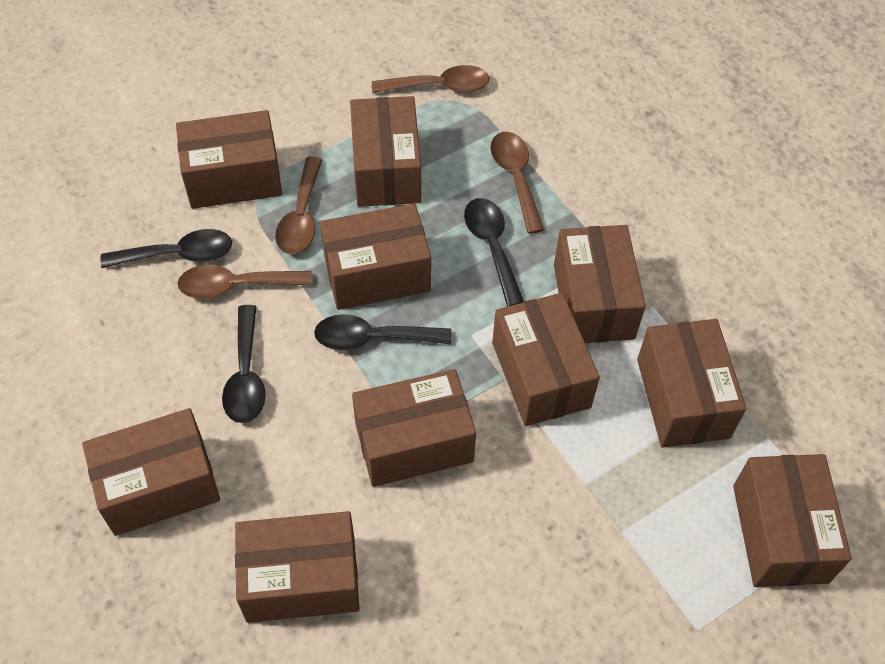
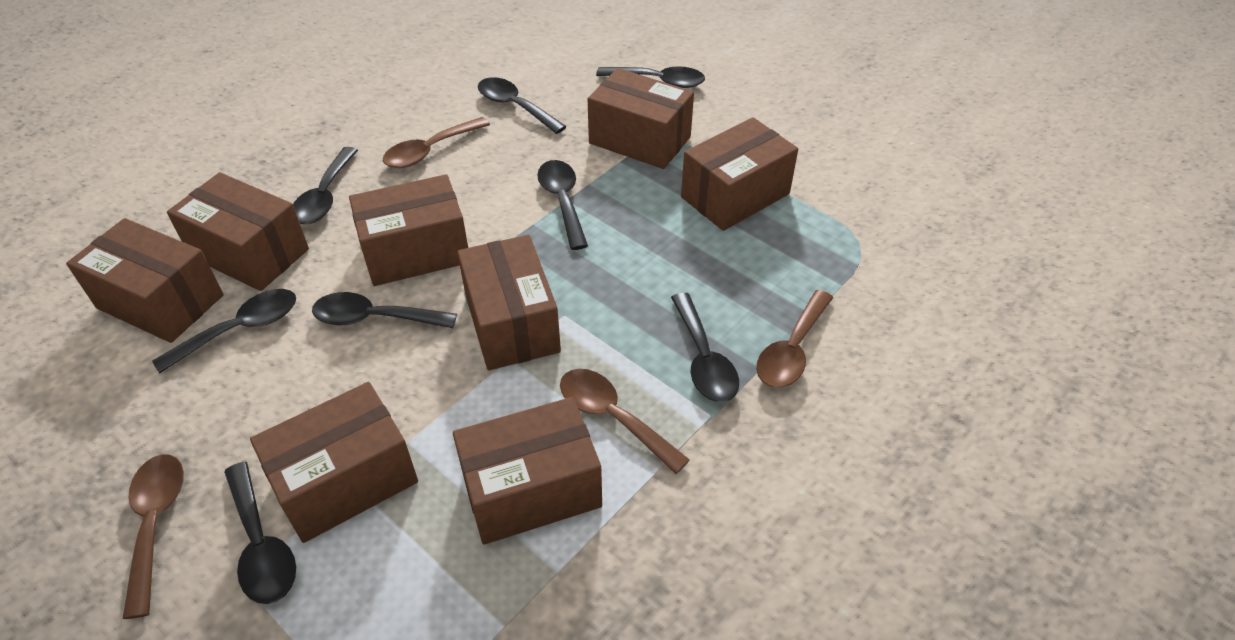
black spoon: 4 -> 8
brown box: 10 -> 8

